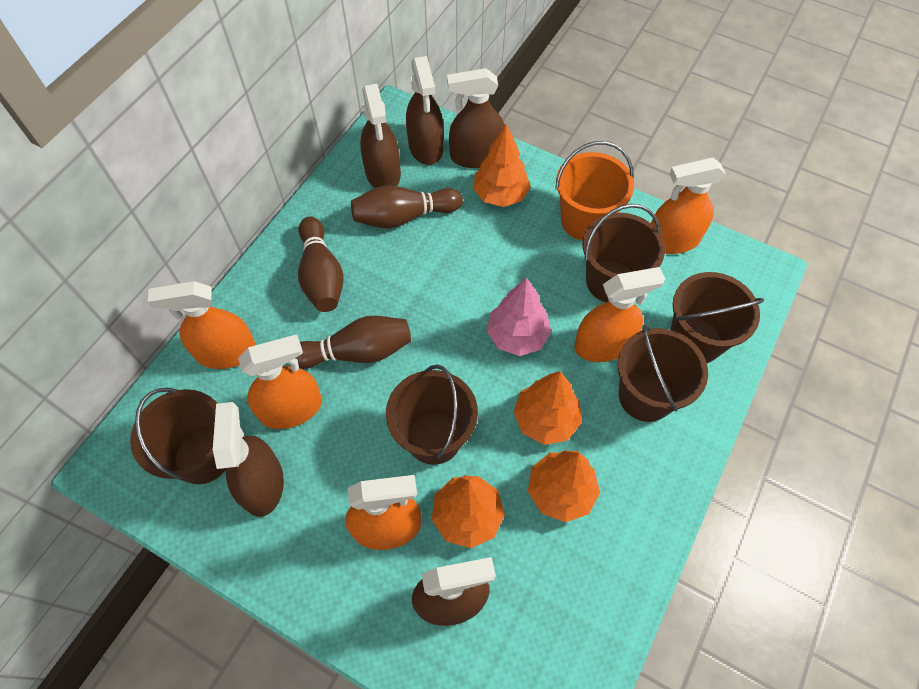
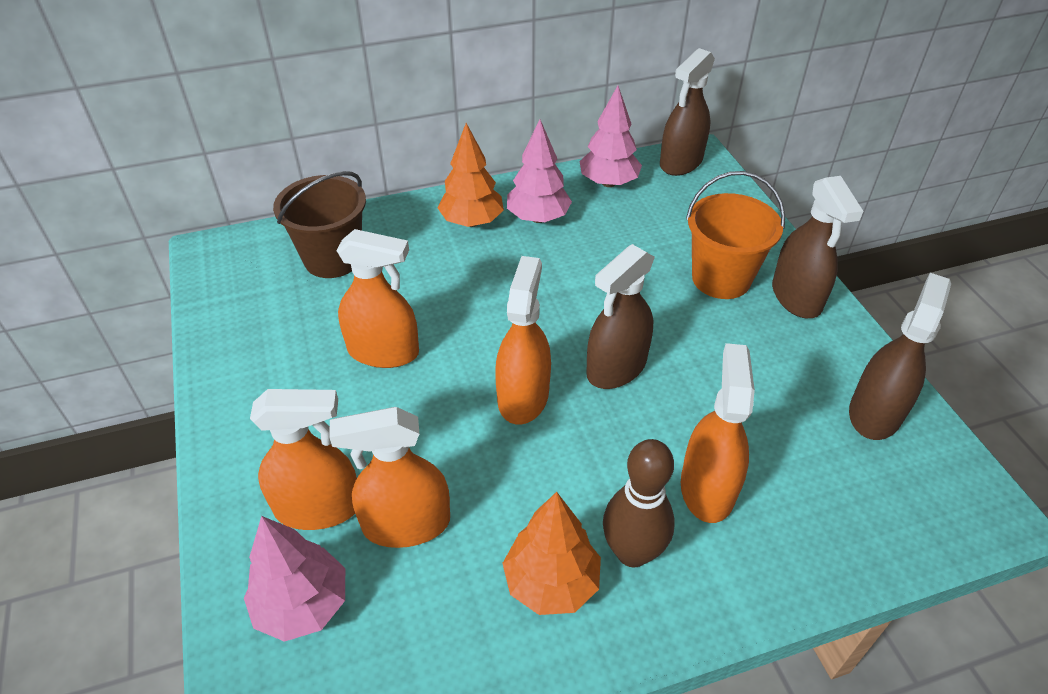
brown bowling pin: 3 -> 1
brown bucket: 5 -> 1
brown spray bottle: 5 -> 4
orange tree: 4 -> 2
pink tree: 1 -> 3

